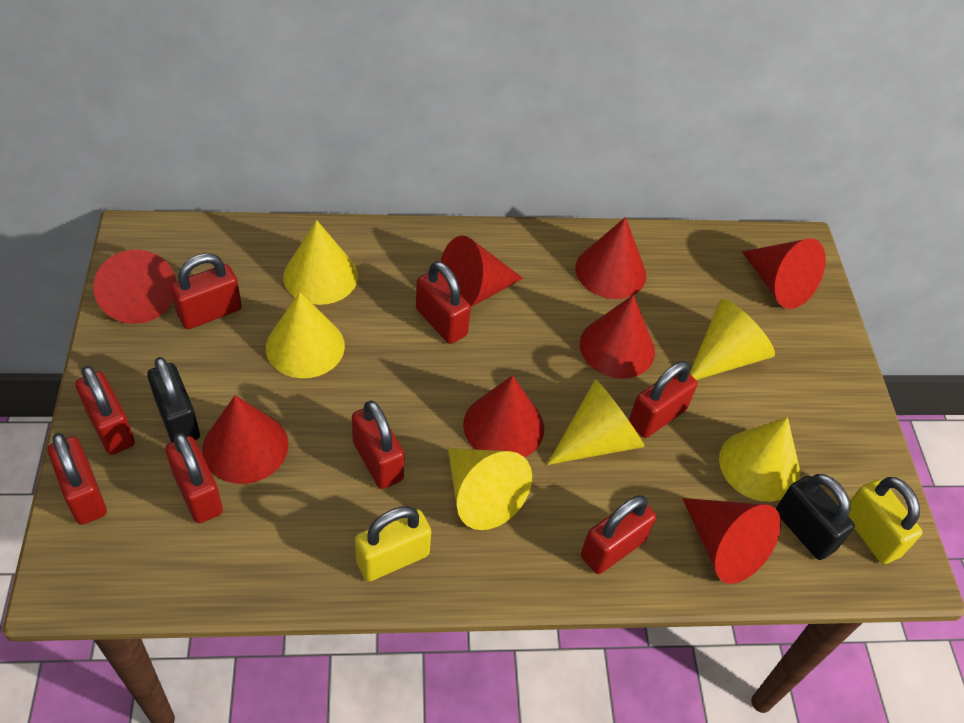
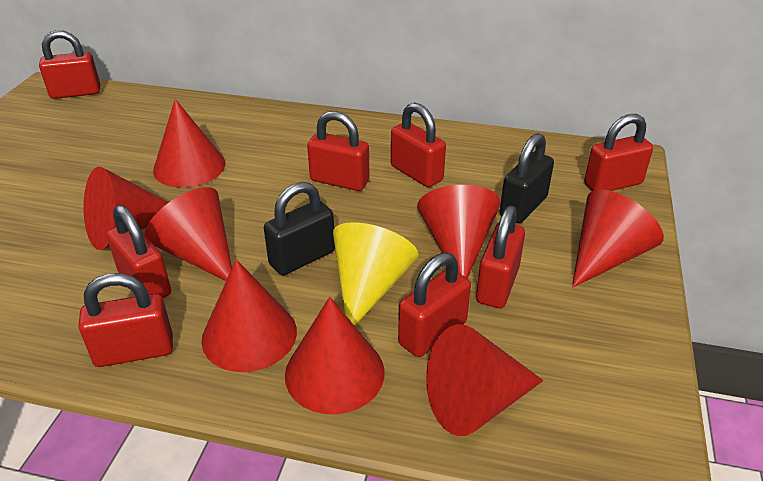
yellow cone: 6 -> 1
yellow padlock: 2 -> 0

